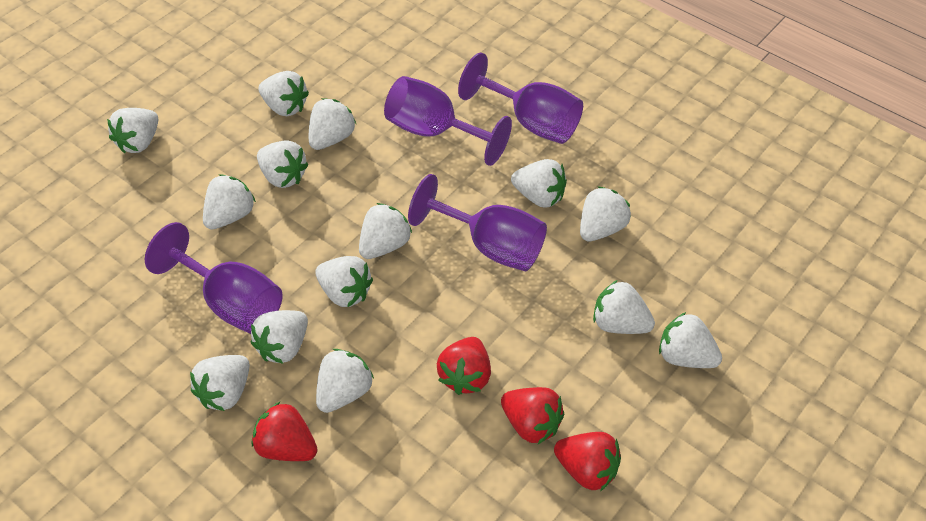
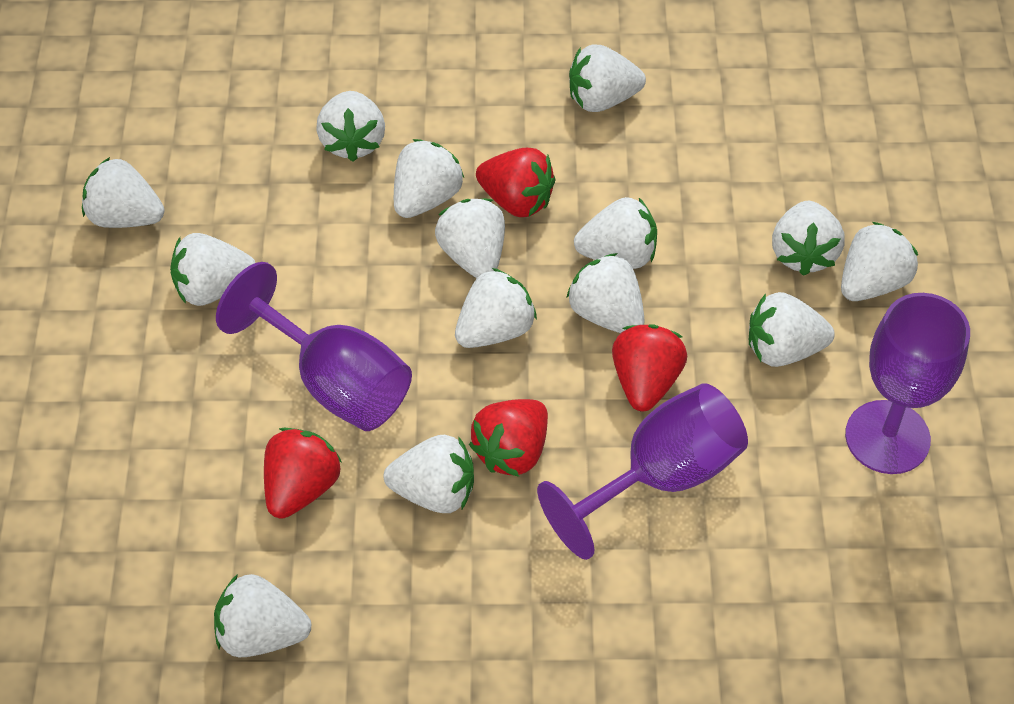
purple goblet: 4 -> 3

